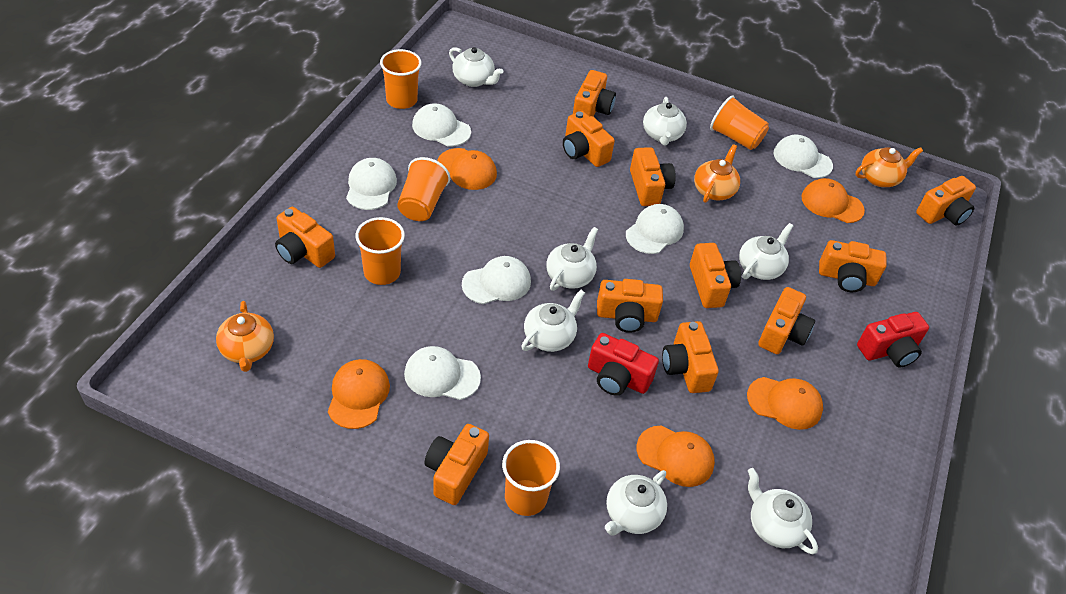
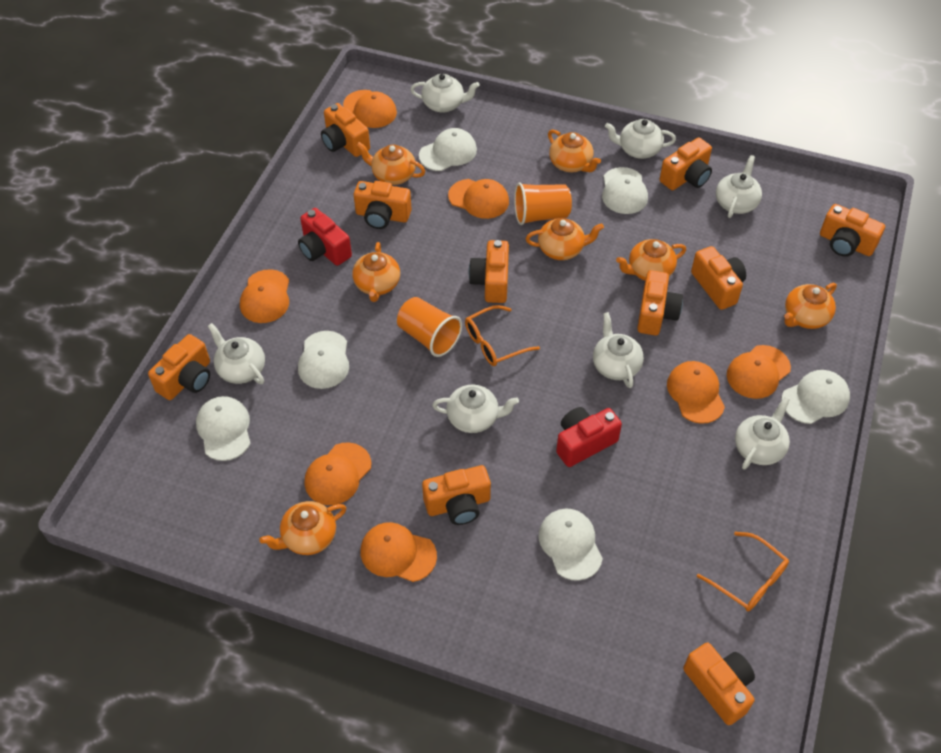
orange camera: 11 -> 10
orange cap: 5 -> 7
orange cup: 5 -> 2
orange glasses: 0 -> 2
orange teapot: 3 -> 7

